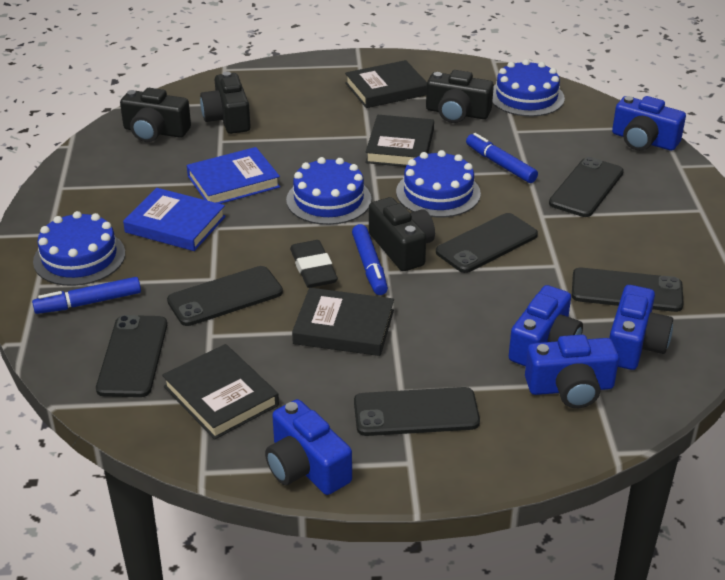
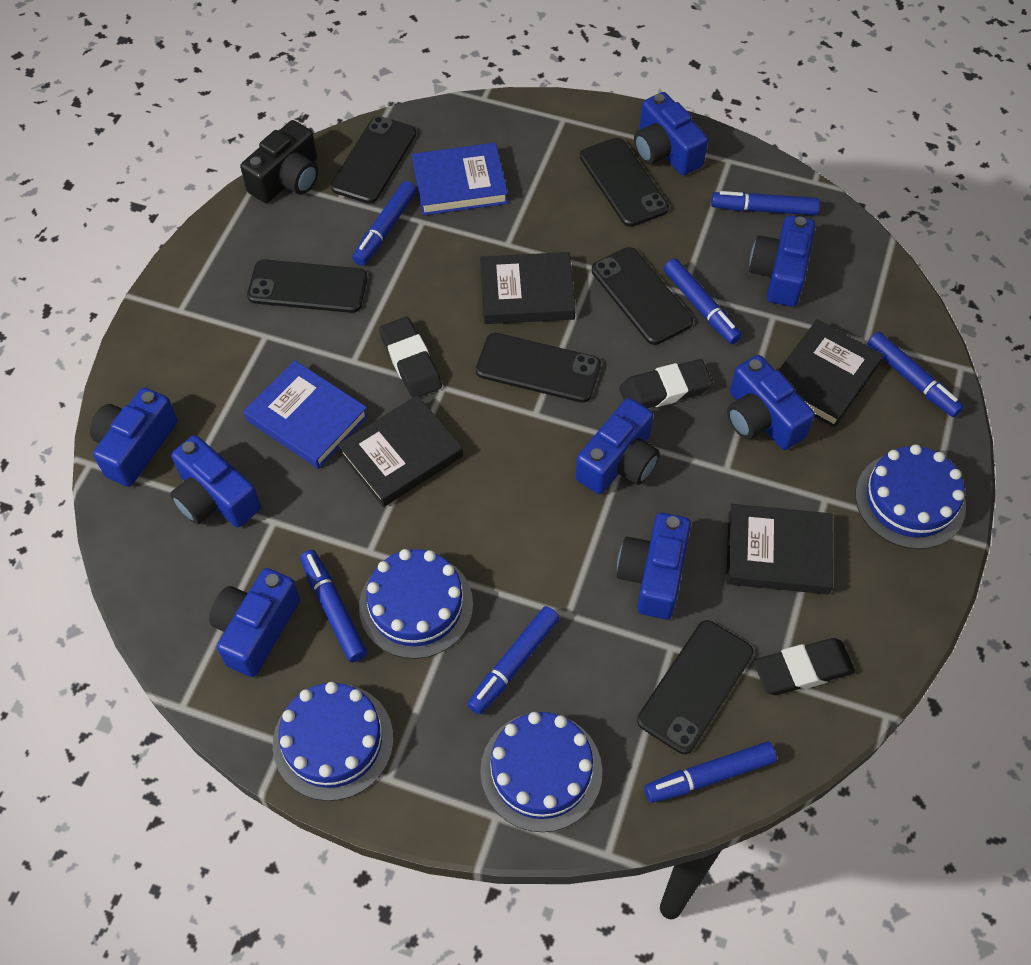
black camera: 4 -> 1
black eraser: 1 -> 3
blue camera: 5 -> 8
blue marker: 3 -> 7

